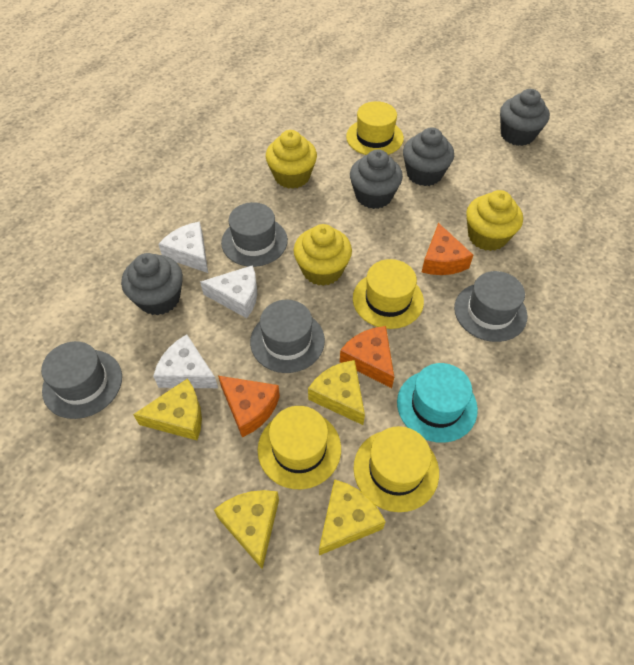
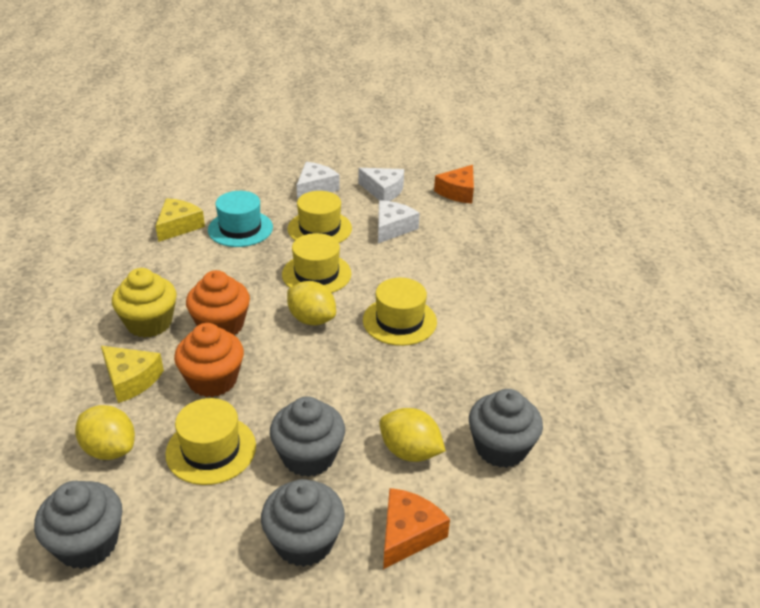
grey hat: 4 -> 0
orange cheese: 3 -> 2
orange cupcake: 0 -> 2
yellow cheese: 4 -> 2
yellow cupcake: 3 -> 1
yellow lemon: 0 -> 3

